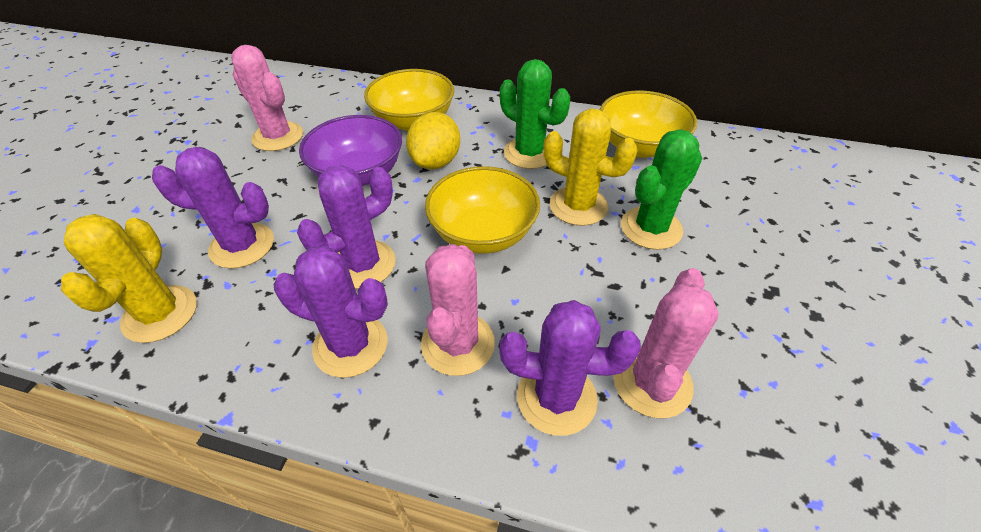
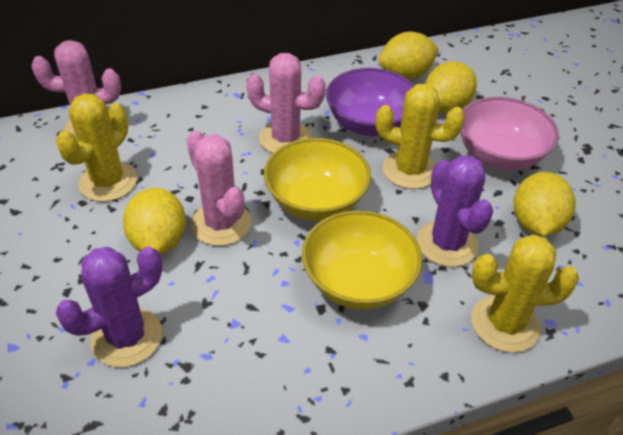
green cactus: 2 -> 0
pink bowl: 0 -> 1
purple cactus: 4 -> 2
yellow bowl: 3 -> 2
yellow cactus: 2 -> 3
yellow lemon: 1 -> 4

